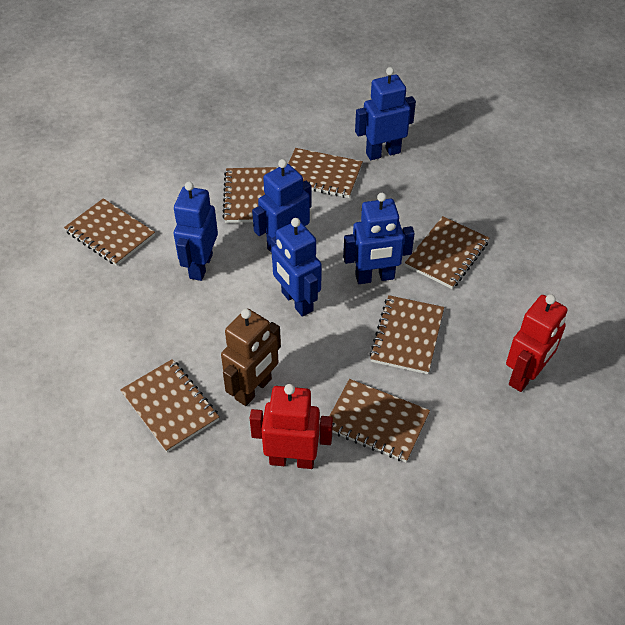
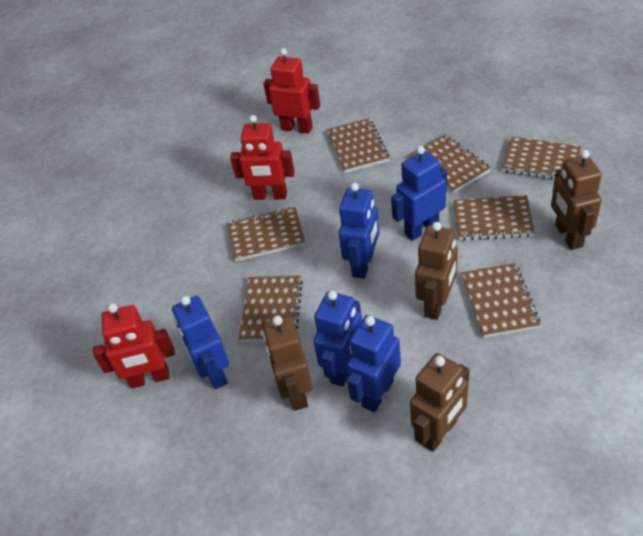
brown robot: 1 -> 4
red robot: 2 -> 3

